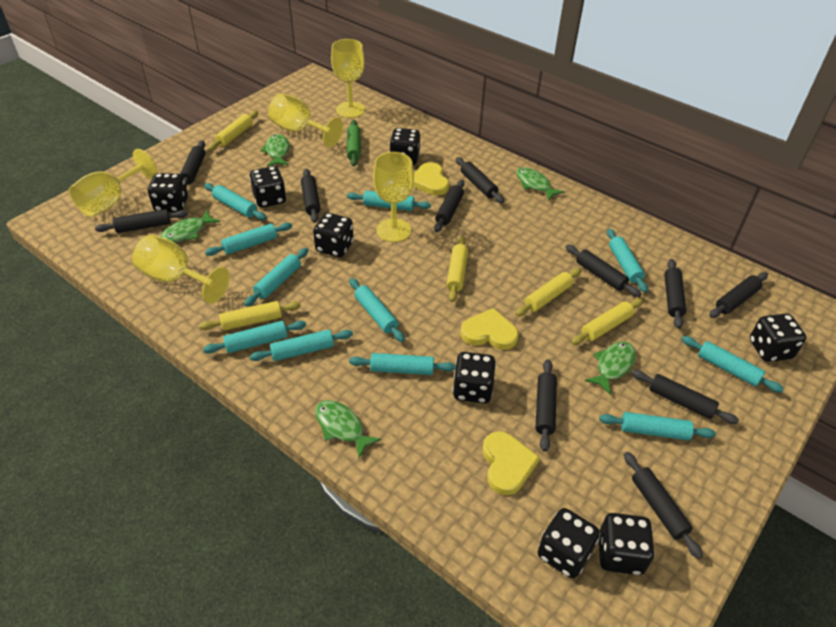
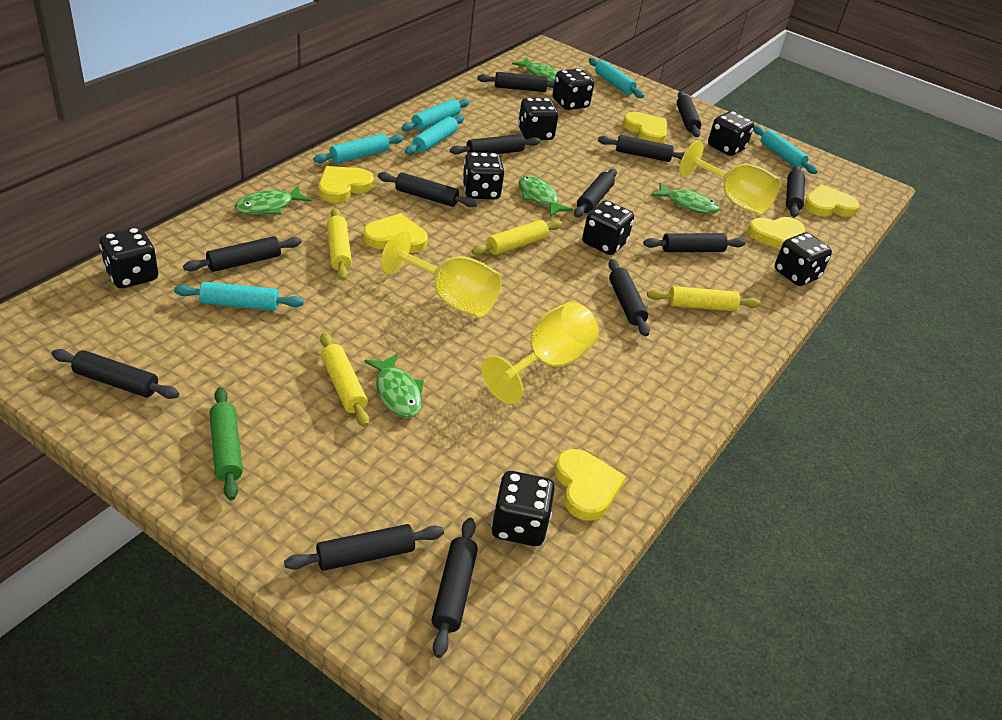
black rolling pin: 11 -> 13
turquoise rolling pin: 11 -> 6
yellow goblet: 5 -> 3
yellow heart: 3 -> 6
yellow rolling pin: 5 -> 4

